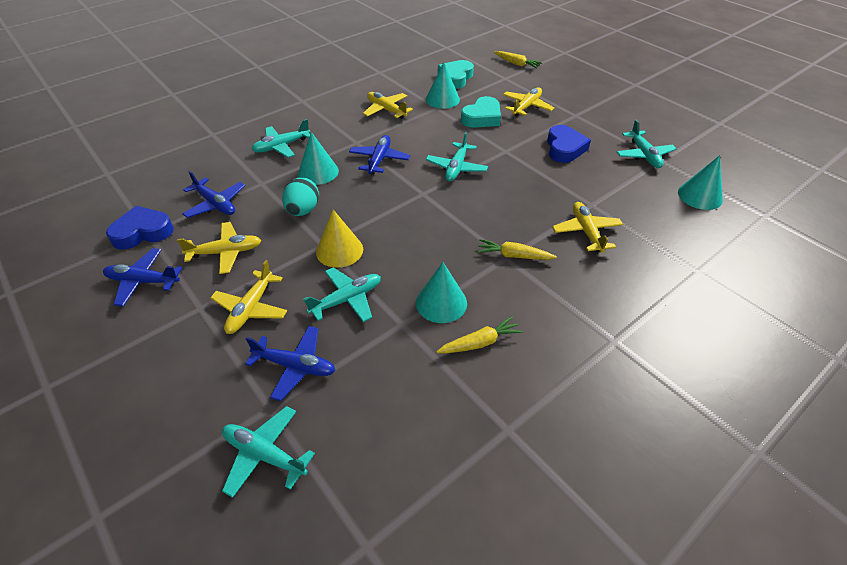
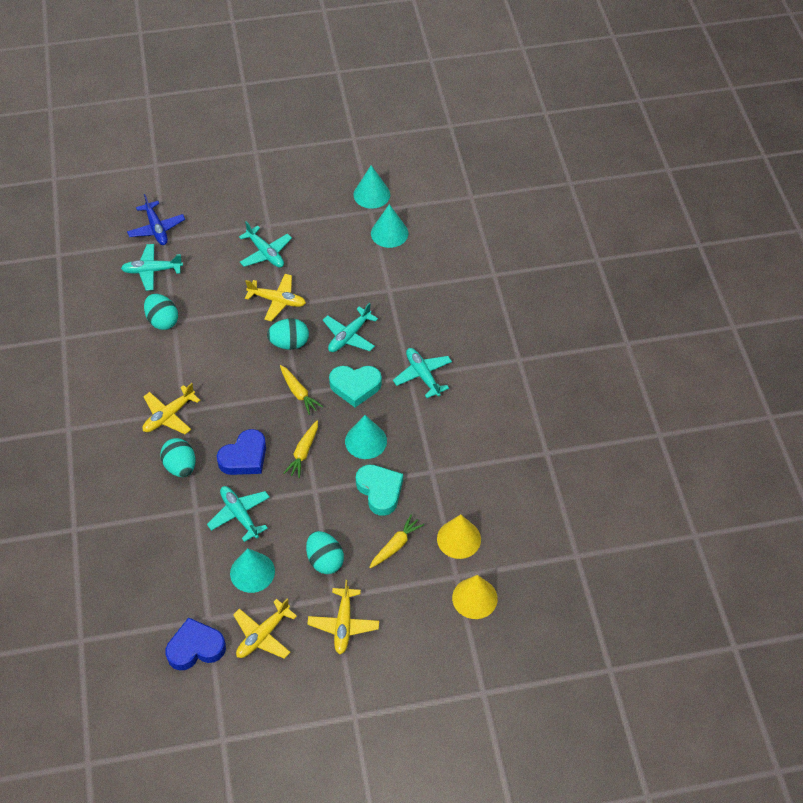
blue plane: 4 -> 1
turquoise egg: 1 -> 4
yellow cone: 1 -> 2
yellow plane: 5 -> 4

